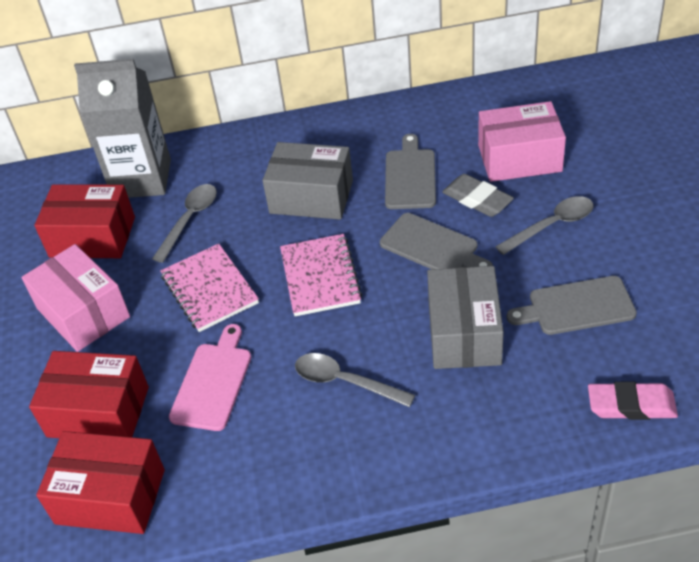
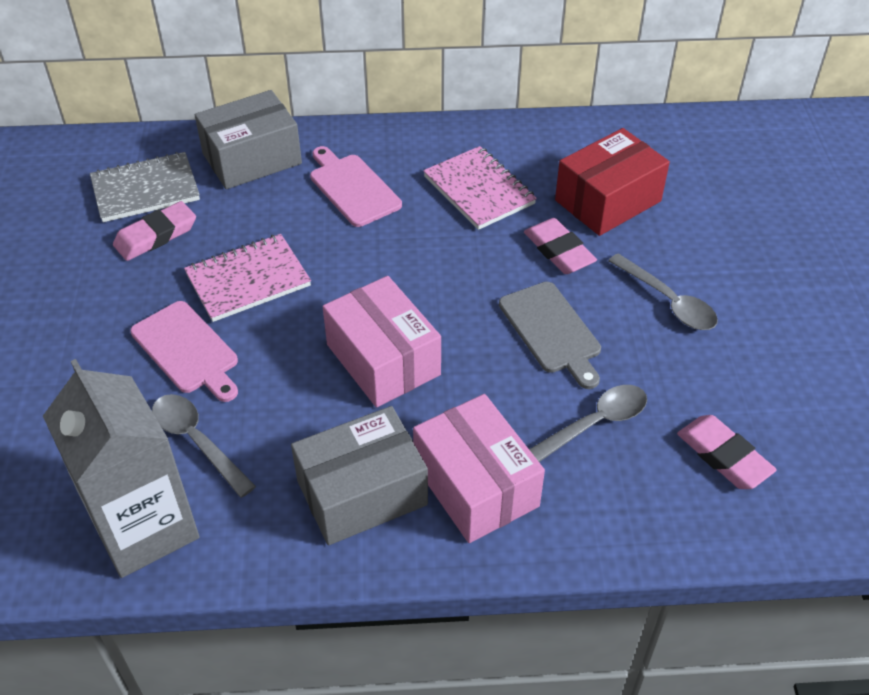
grey cutting board: 3 -> 1
grey eraser: 1 -> 0
grey notebook: 0 -> 1
pink cutting board: 1 -> 2
pink eraser: 1 -> 3
red box: 3 -> 1

